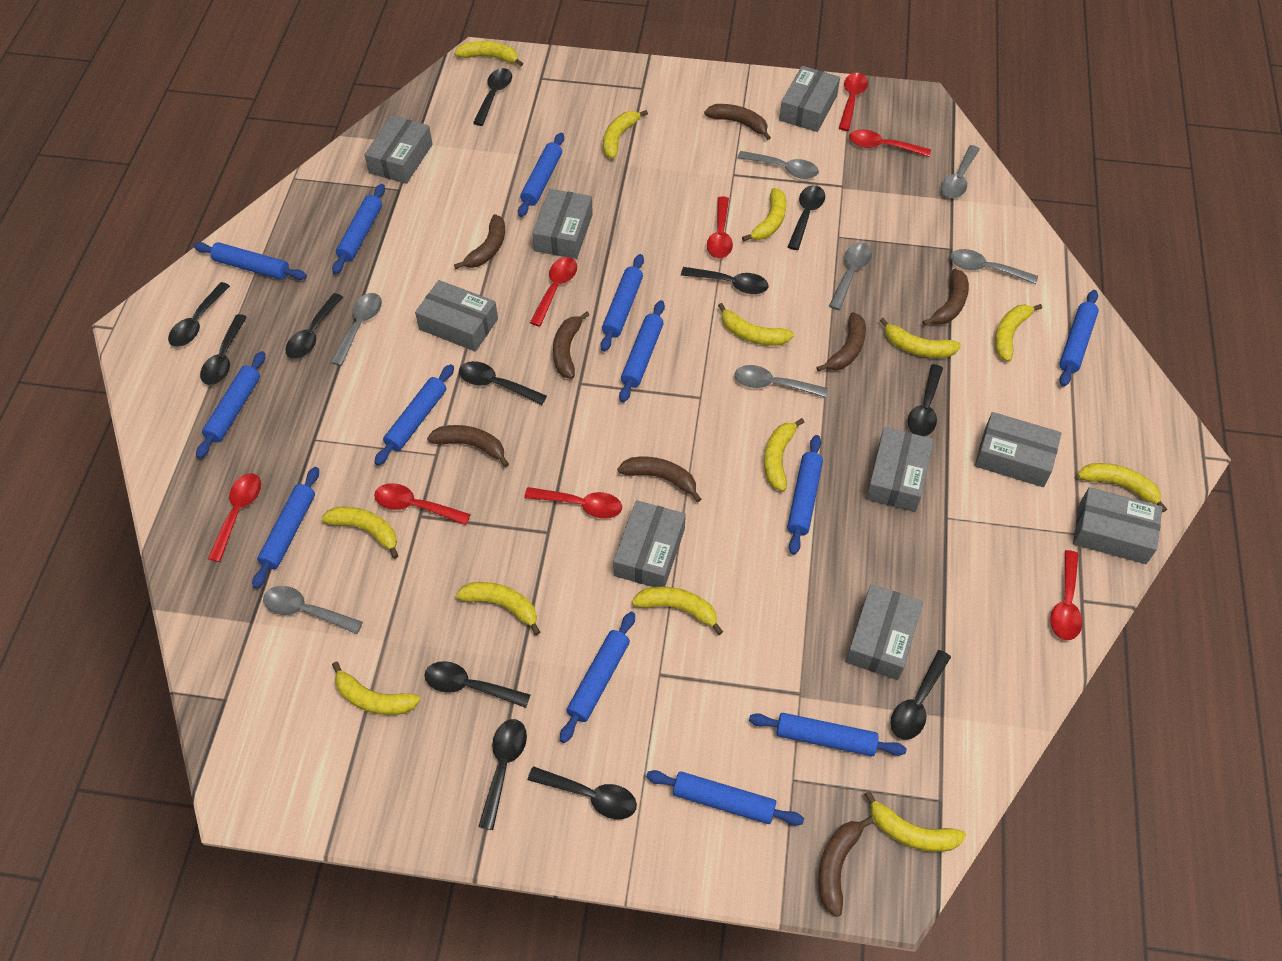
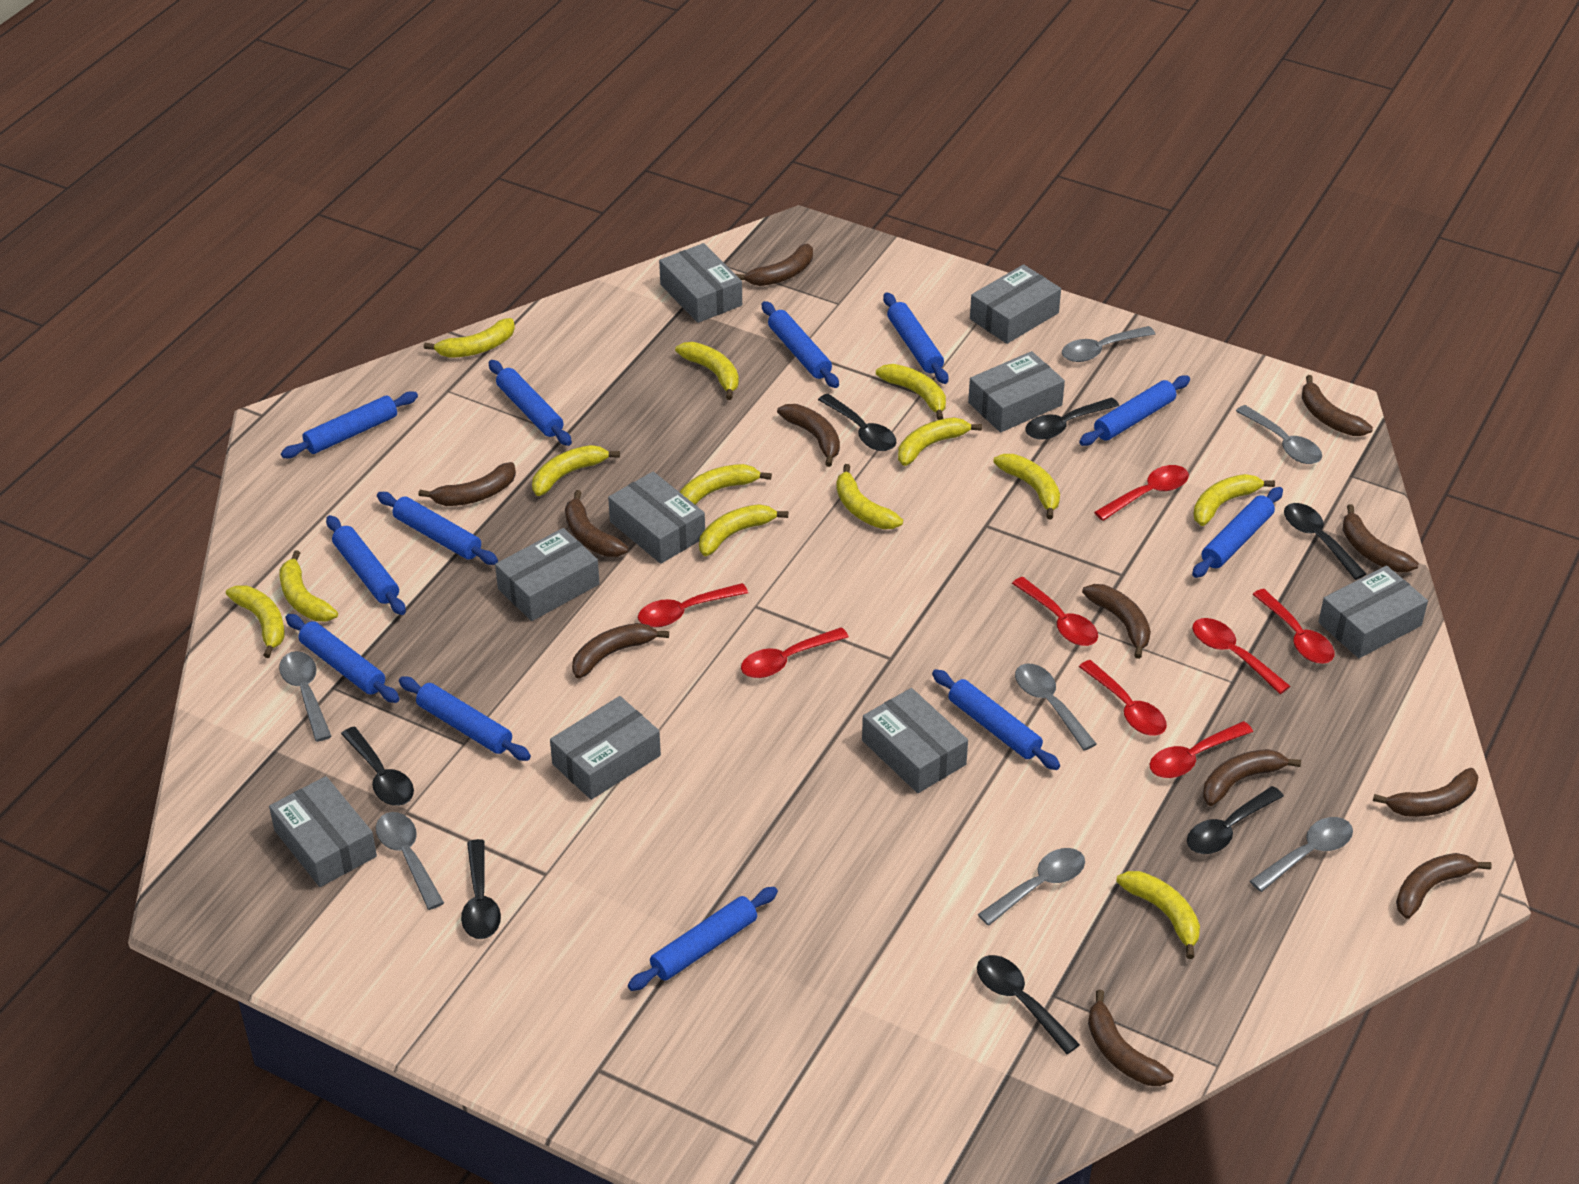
black spoon: 12 -> 7
blue rolling pin: 13 -> 12
brown banana: 8 -> 12

